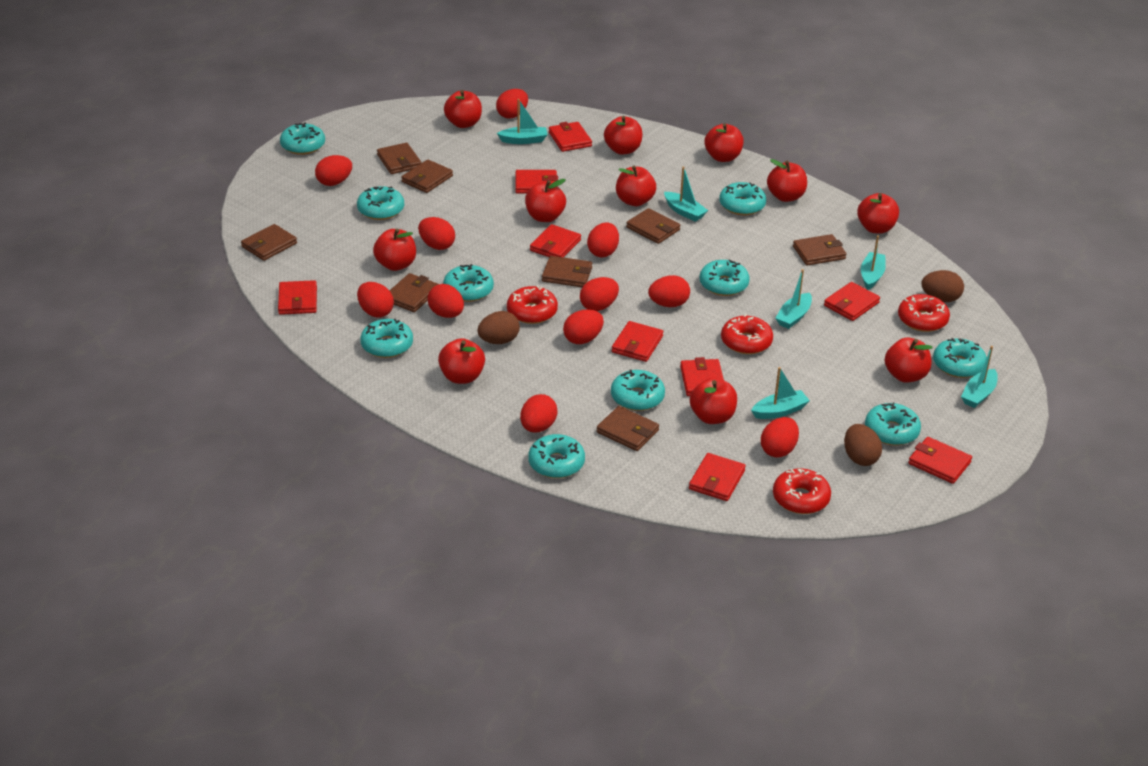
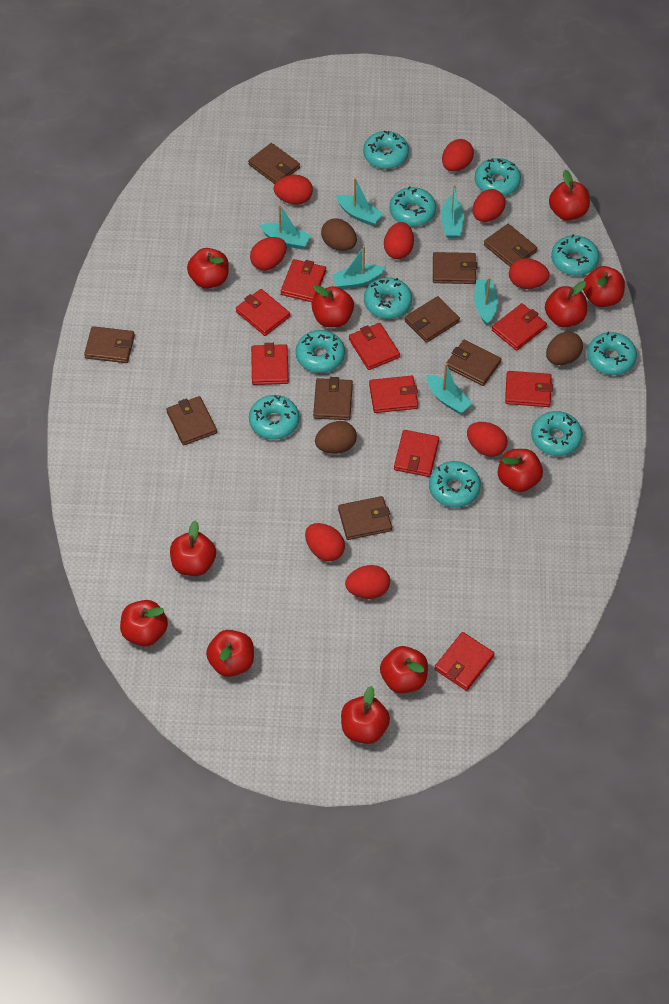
brown wallet: 8 -> 9
red donut: 4 -> 0
red egg: 11 -> 9

